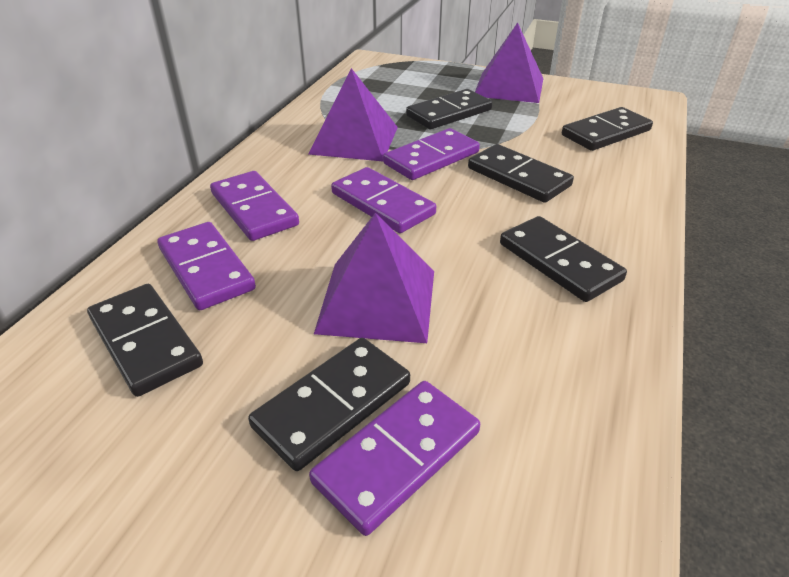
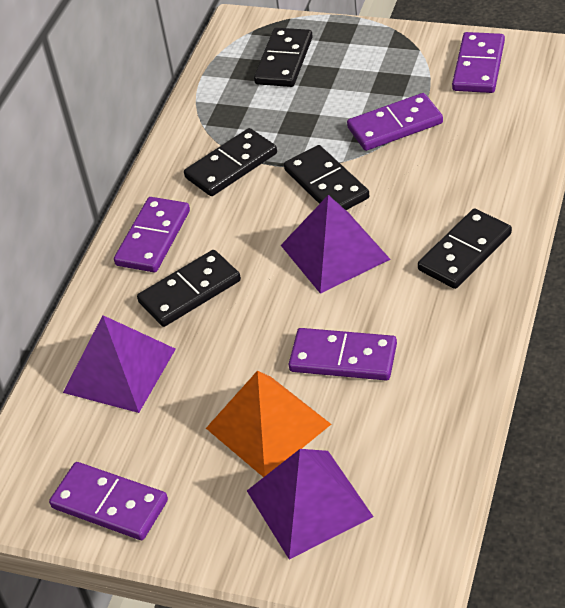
black domino: 6 -> 5
orange pyramid: 0 -> 1

